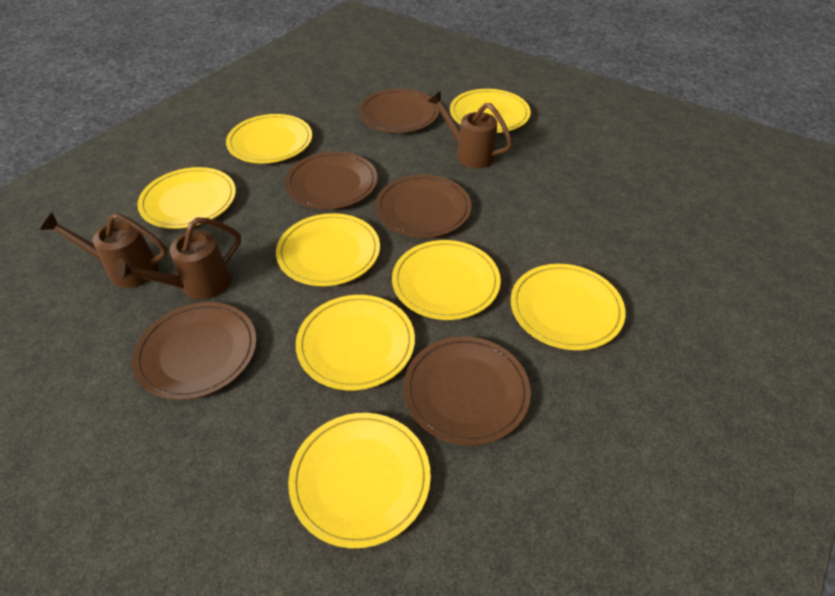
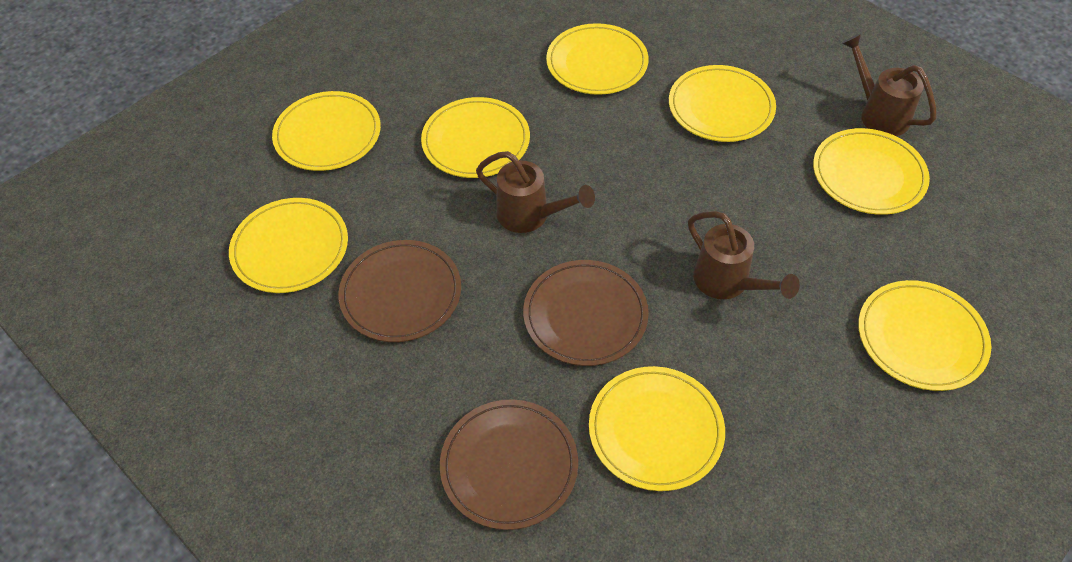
brown plate: 5 -> 3

